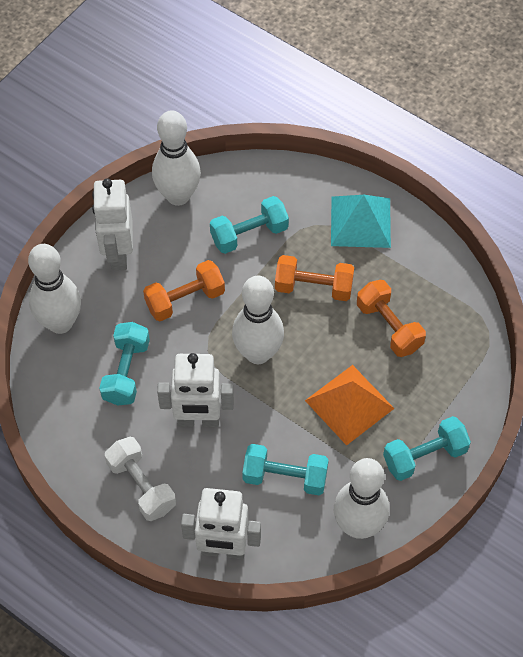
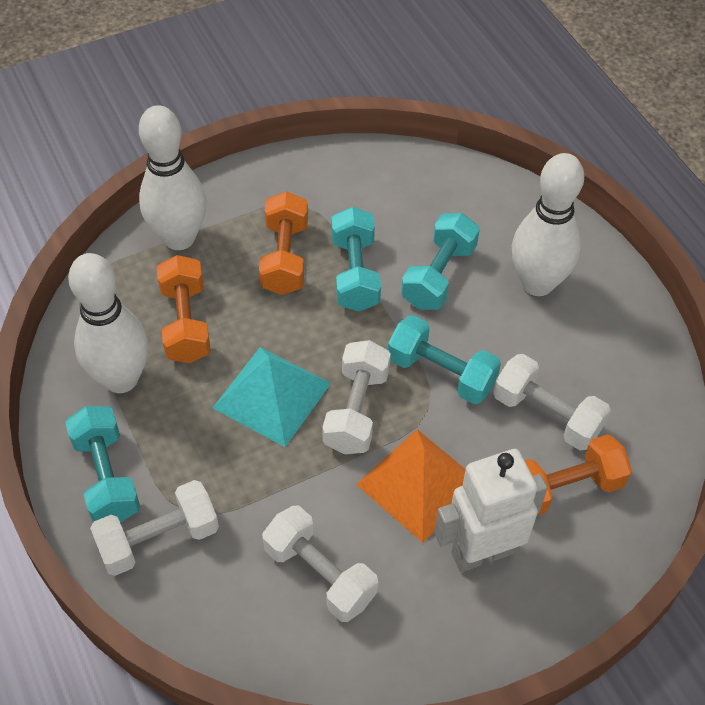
white bowling pin: 4 -> 3
white dumbbell: 1 -> 4
white robot: 3 -> 1

